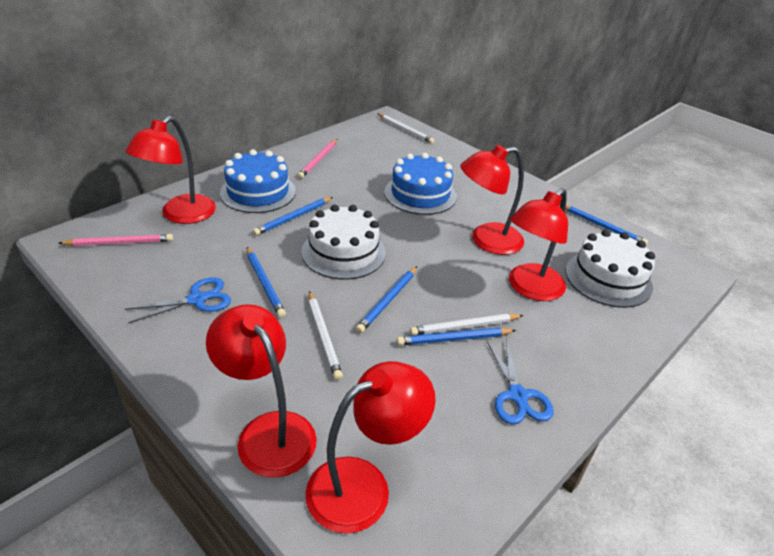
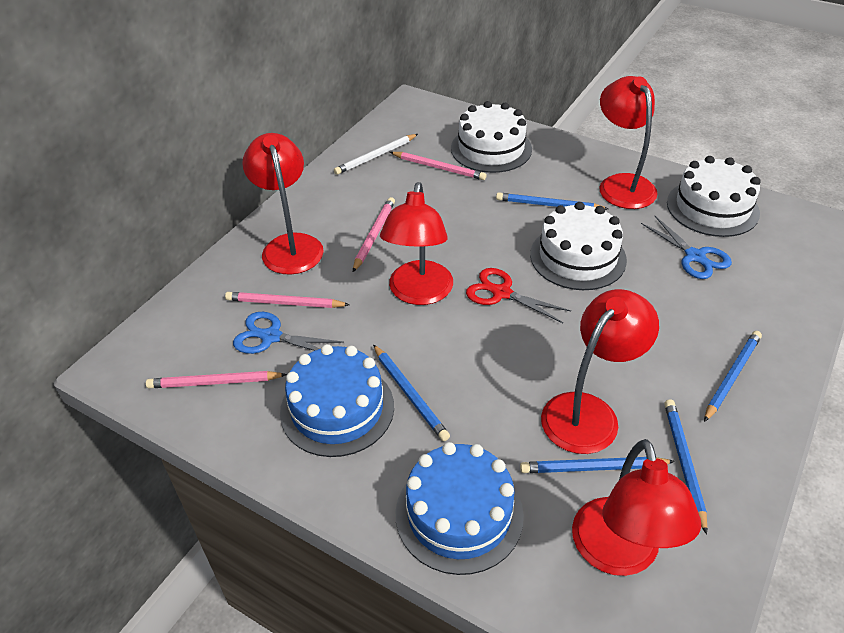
pink pencil: 2 -> 4
red scissors: 0 -> 1
white cake: 2 -> 3
white pencil: 3 -> 1

